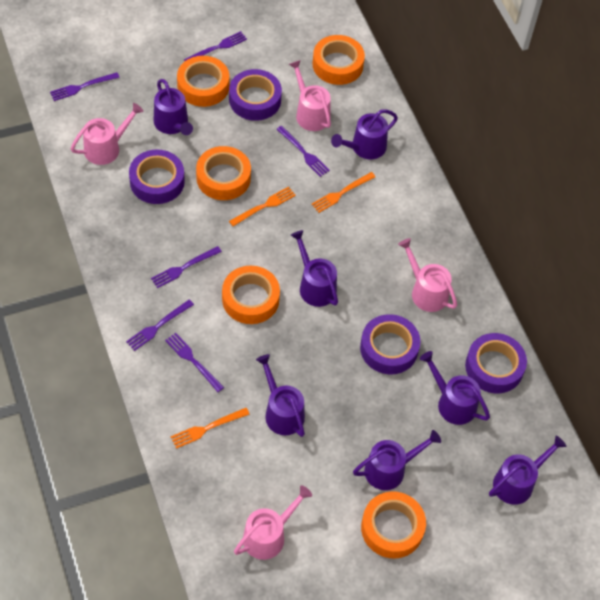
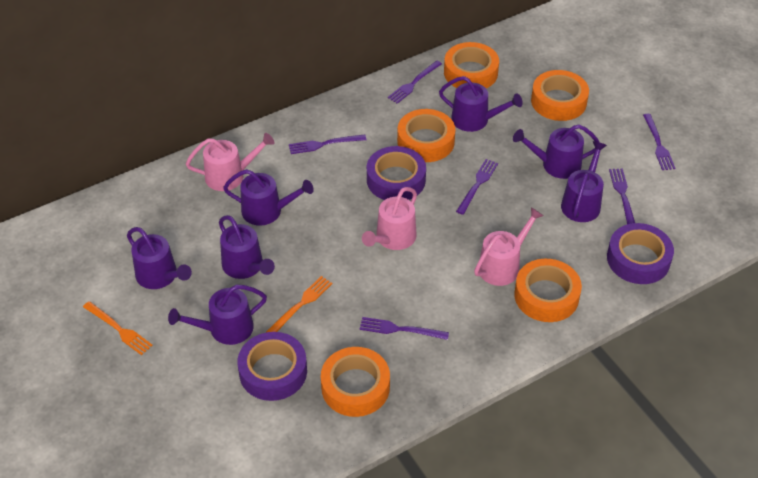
orange fork: 3 -> 2
pink watering can: 4 -> 3
purple tape: 4 -> 3

